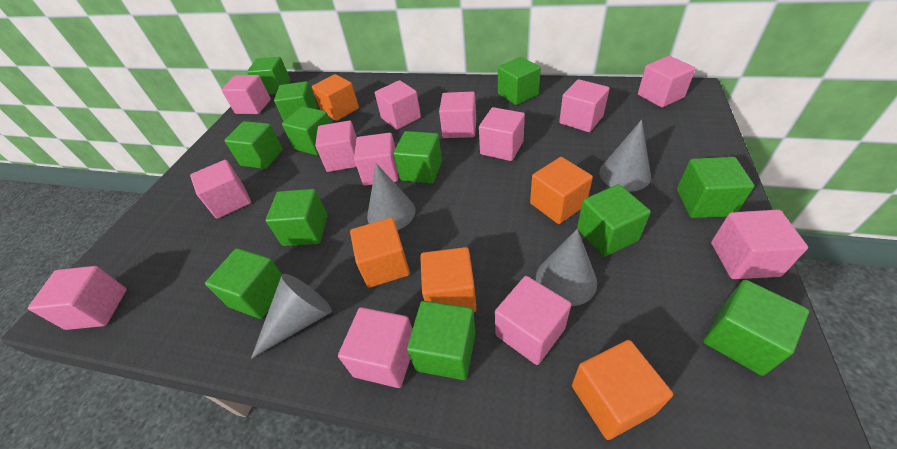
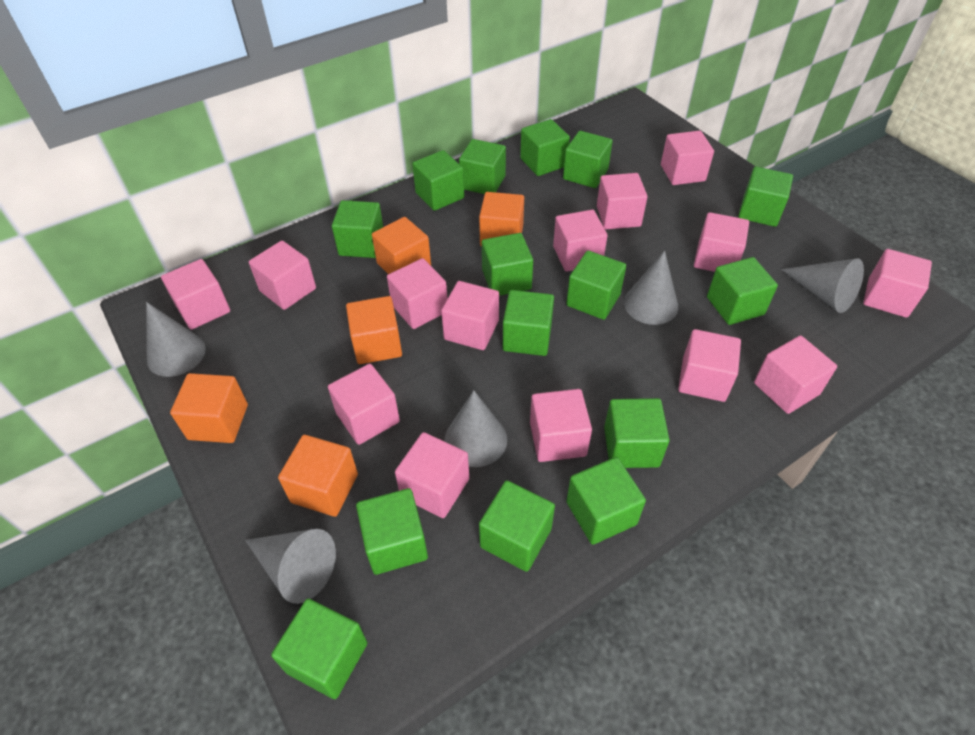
green cube: 12 -> 15
grey cone: 4 -> 5
pink cube: 13 -> 14

